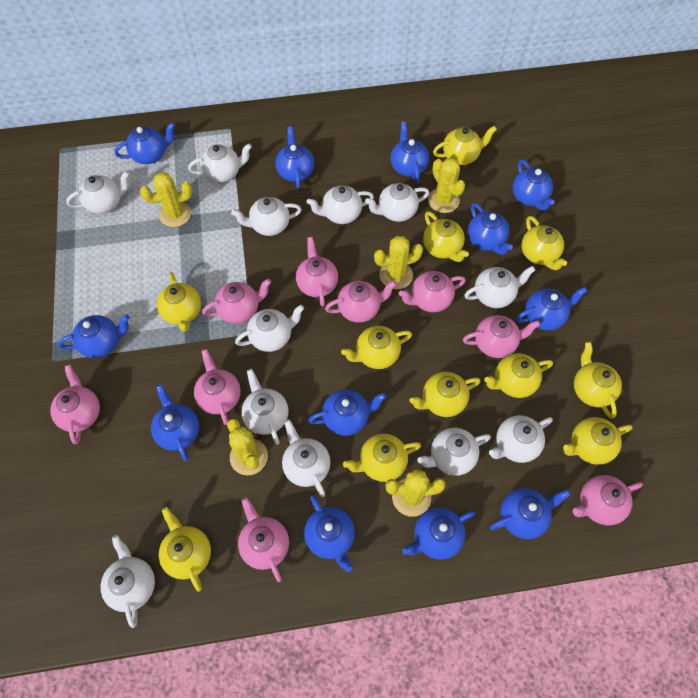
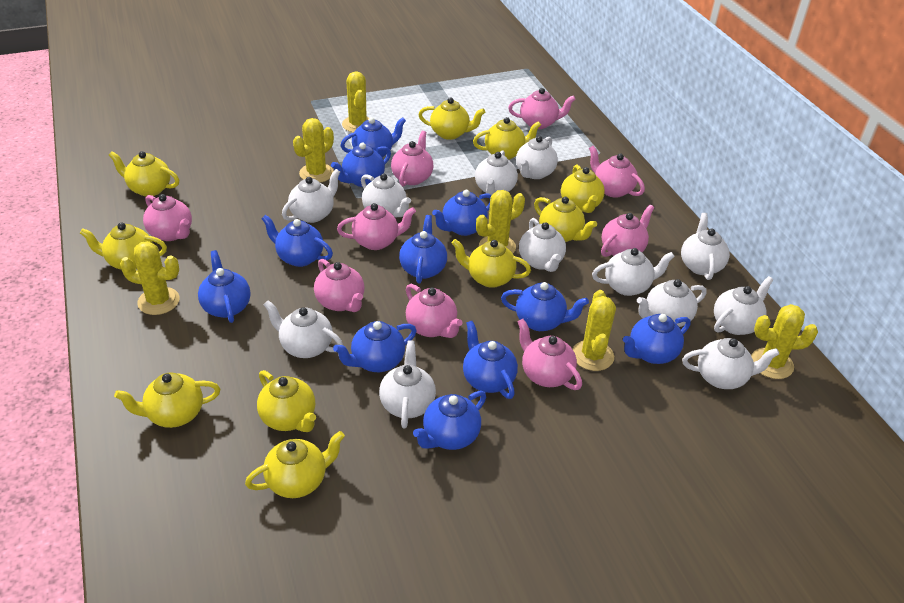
blue teapot: 12 -> 11
yellow cactus: 5 -> 6
yellow teapot: 11 -> 10

